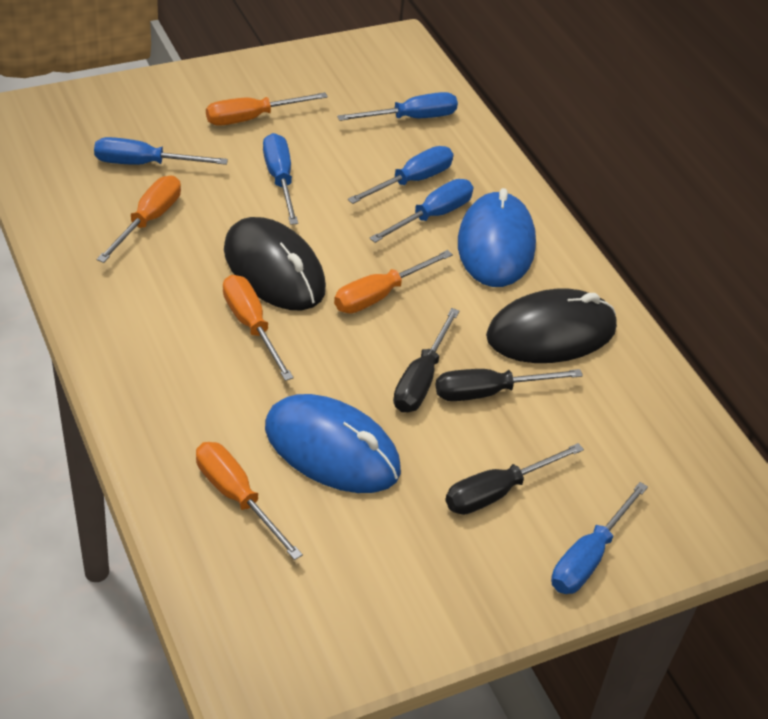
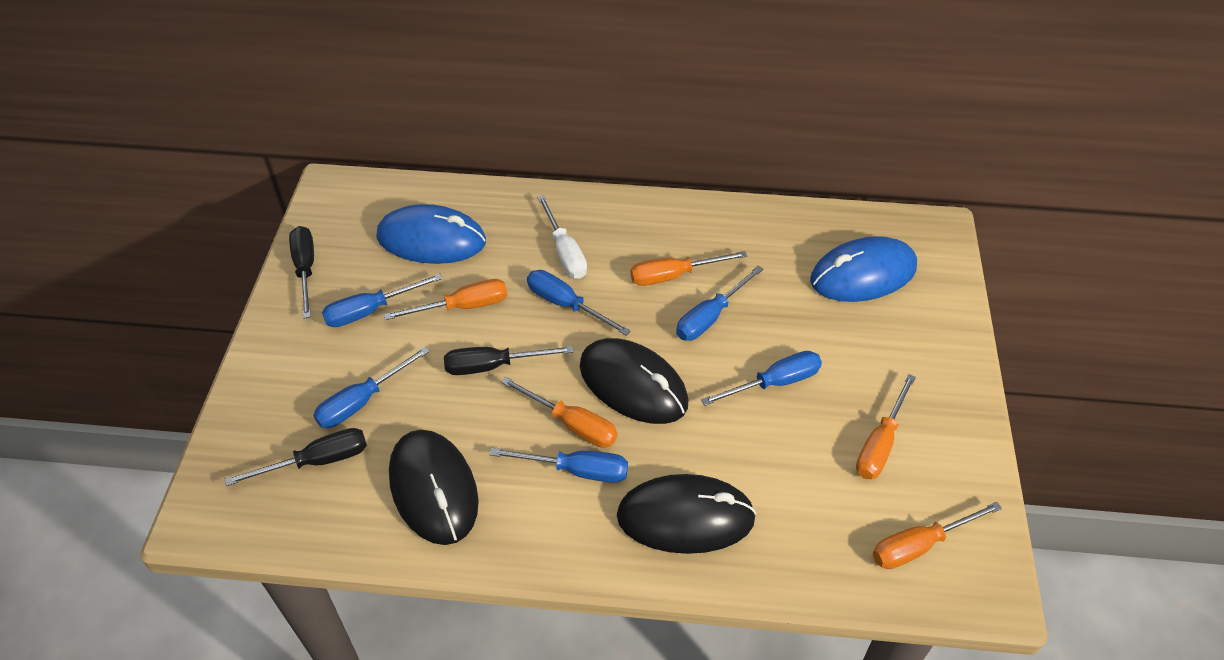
black mouse: 2 -> 3
white screwdriver: 0 -> 1

